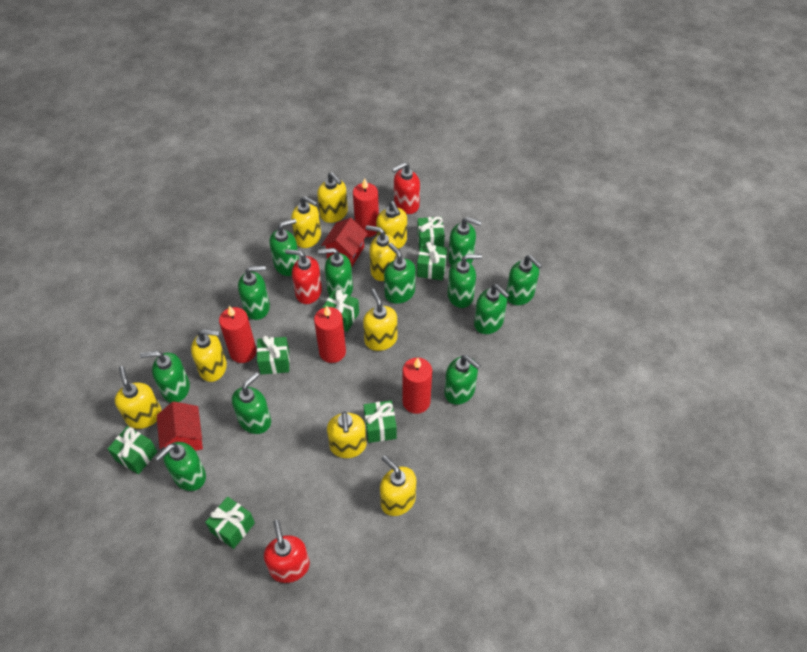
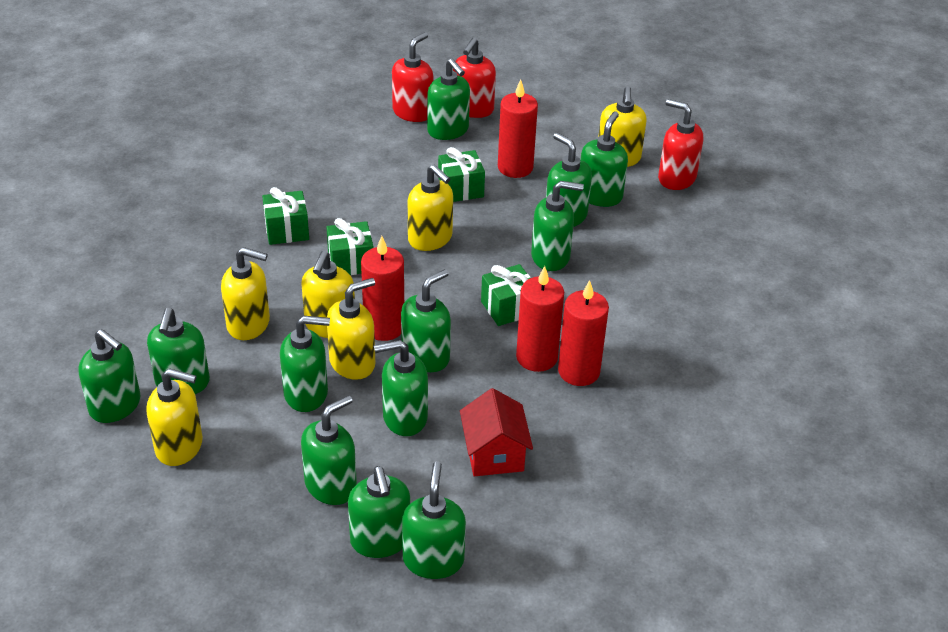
green gift: 7 -> 4
red house: 2 -> 1
yellow soap dispenser: 9 -> 6

